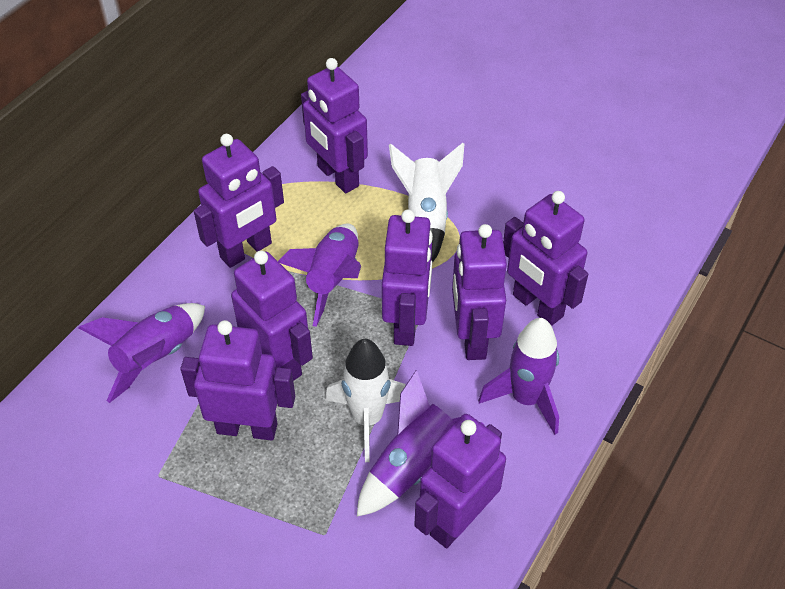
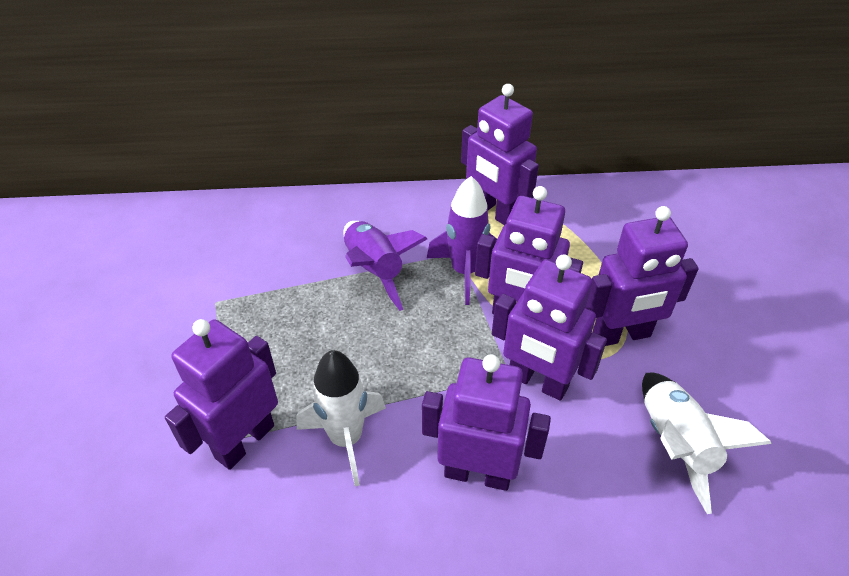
purple robot: 8 -> 6
purple rocket: 4 -> 2

